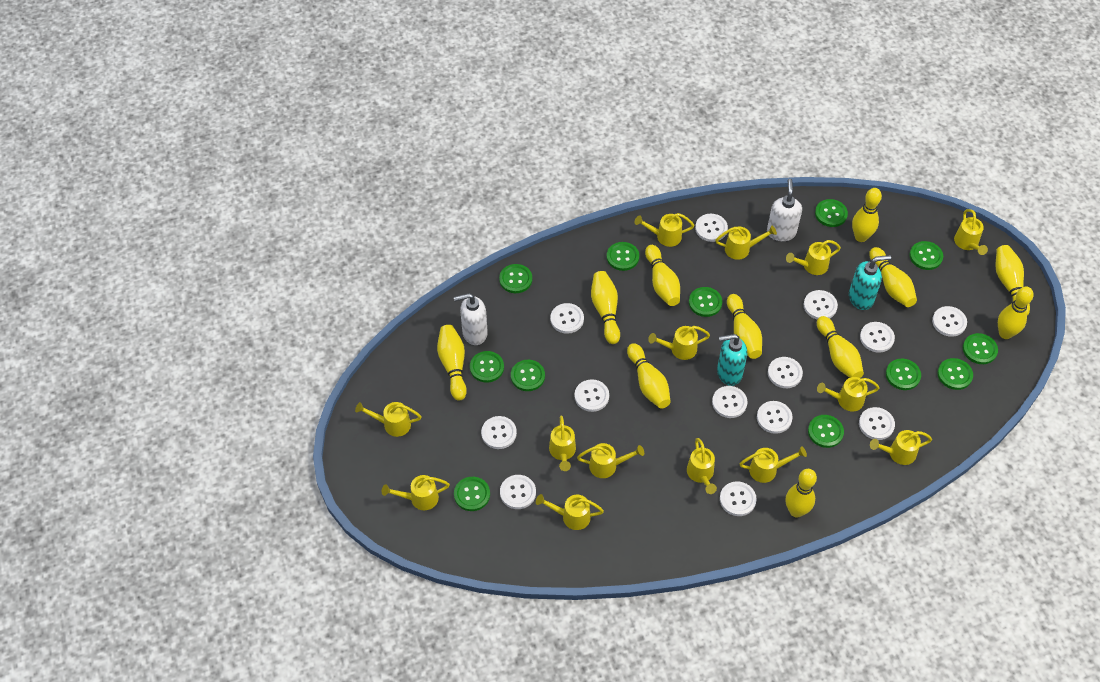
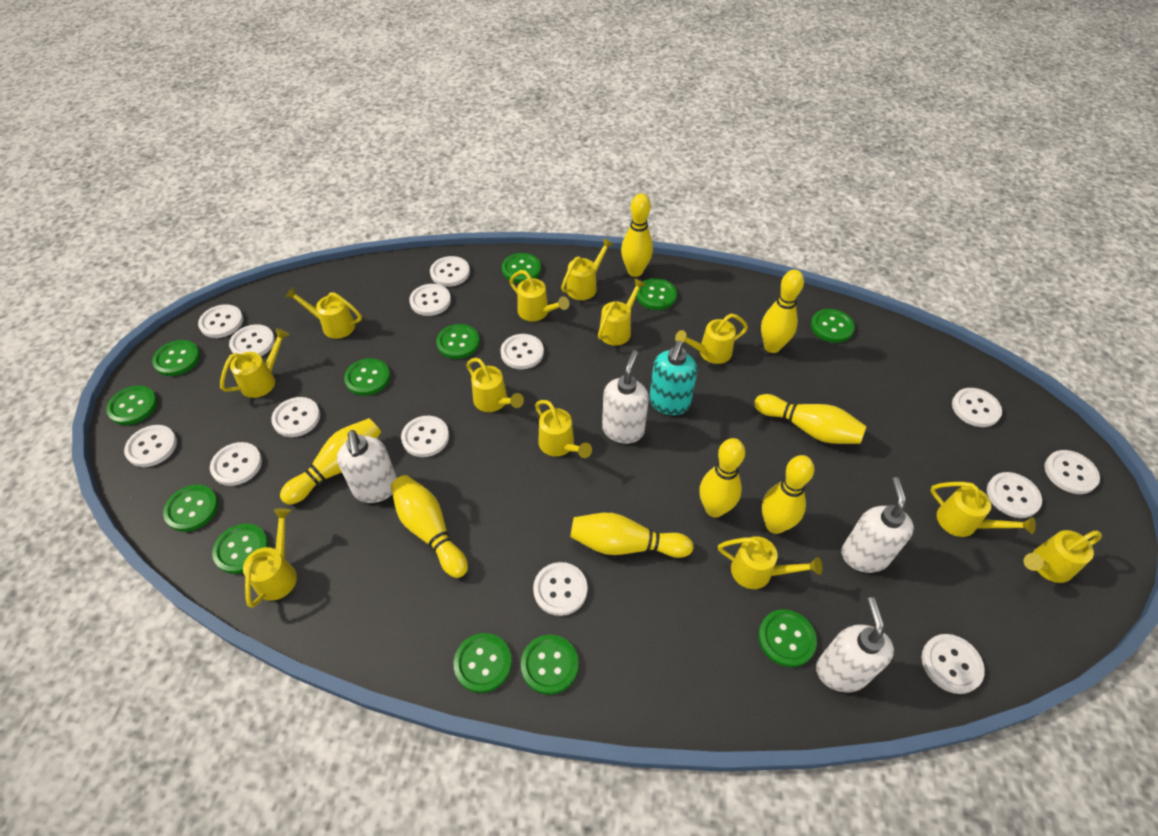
turquoise soap dispenser: 2 -> 1
white button: 13 -> 14
white soap dispenser: 2 -> 4
yellow bowling pin: 11 -> 8
yellow watering can: 14 -> 12

